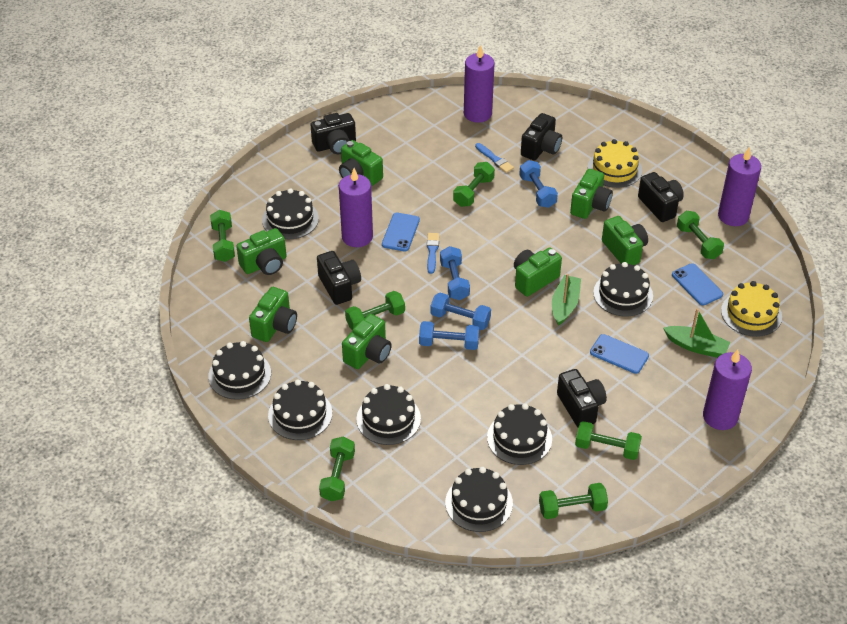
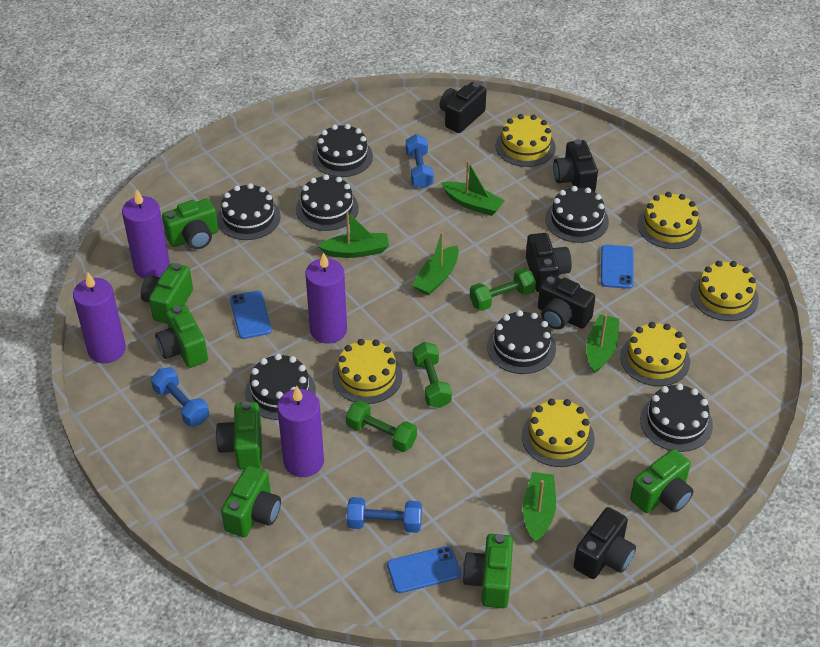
blue brush: 2 -> 0
blue dumbbell: 4 -> 3
green boat: 2 -> 5
green dumbbell: 7 -> 3
yellow cake: 2 -> 6

